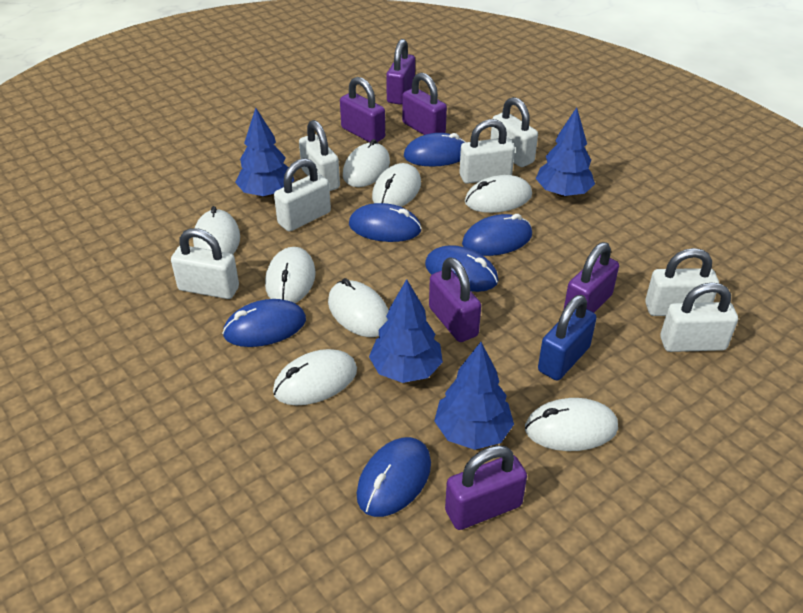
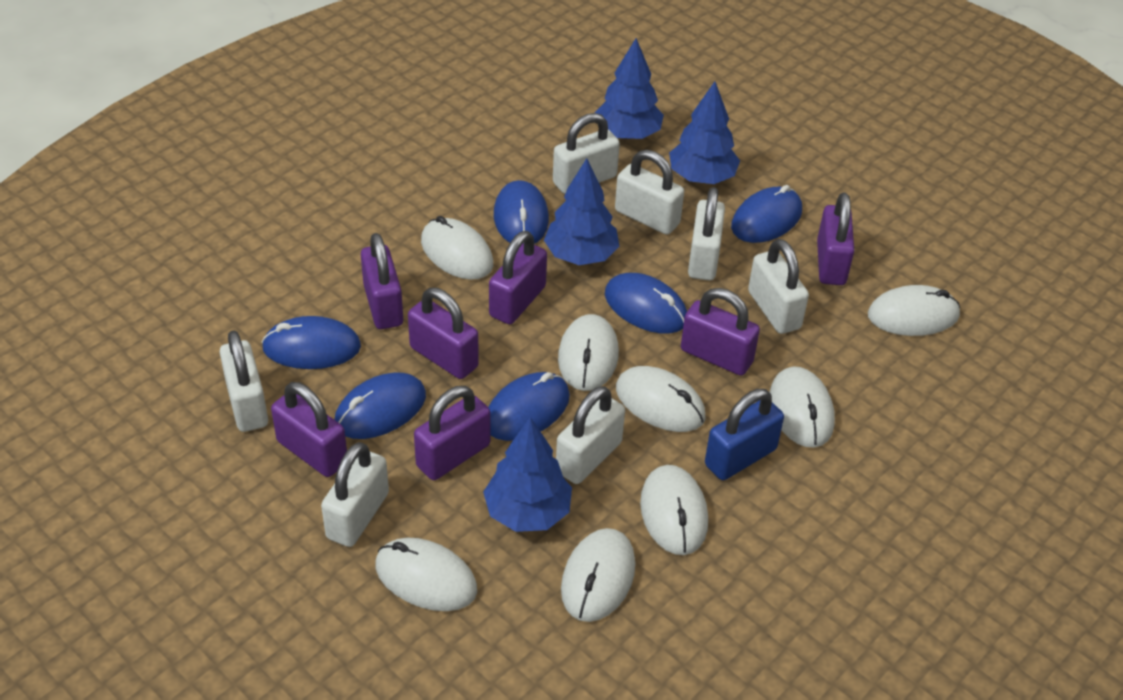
purple padlock: 6 -> 7

